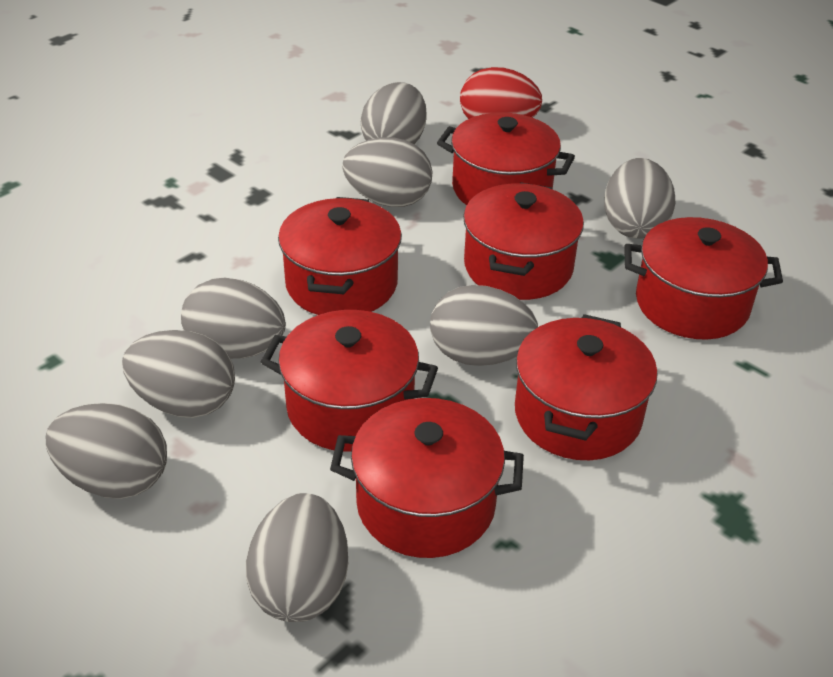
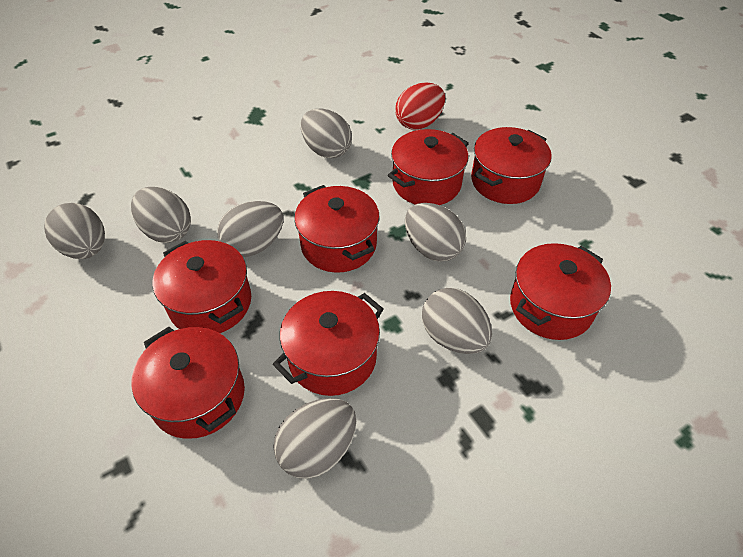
grey egg: 8 -> 7

